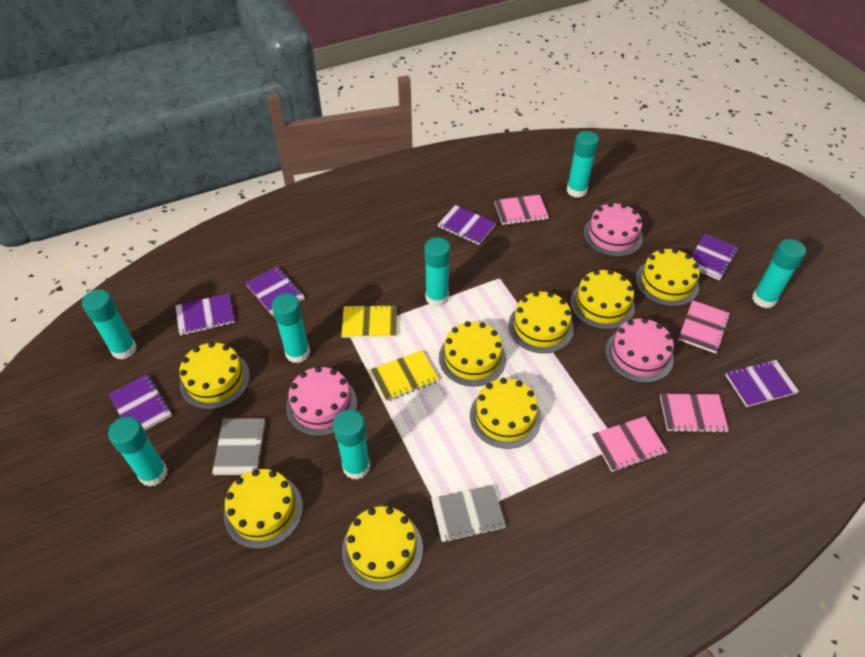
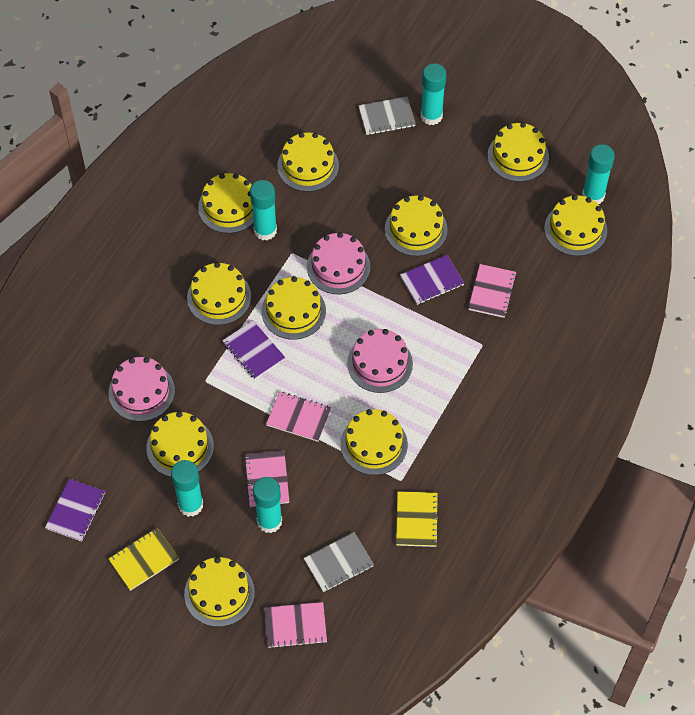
purple notebook: 6 -> 3
turquoise glue stick: 7 -> 5
yellow cake: 8 -> 10

